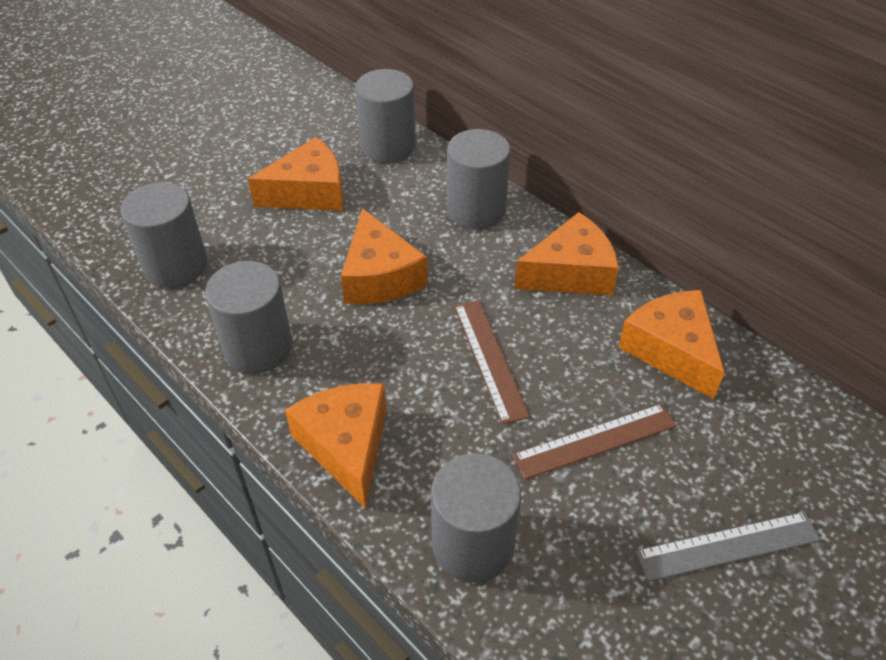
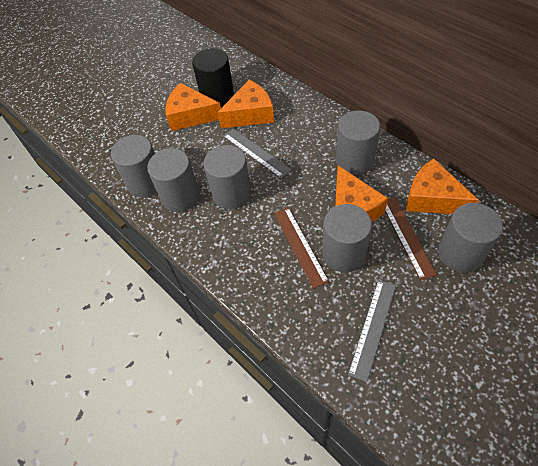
black cylinder: 0 -> 1
grey cylinder: 5 -> 6
grey ruler: 1 -> 2
orange cheese: 5 -> 4

